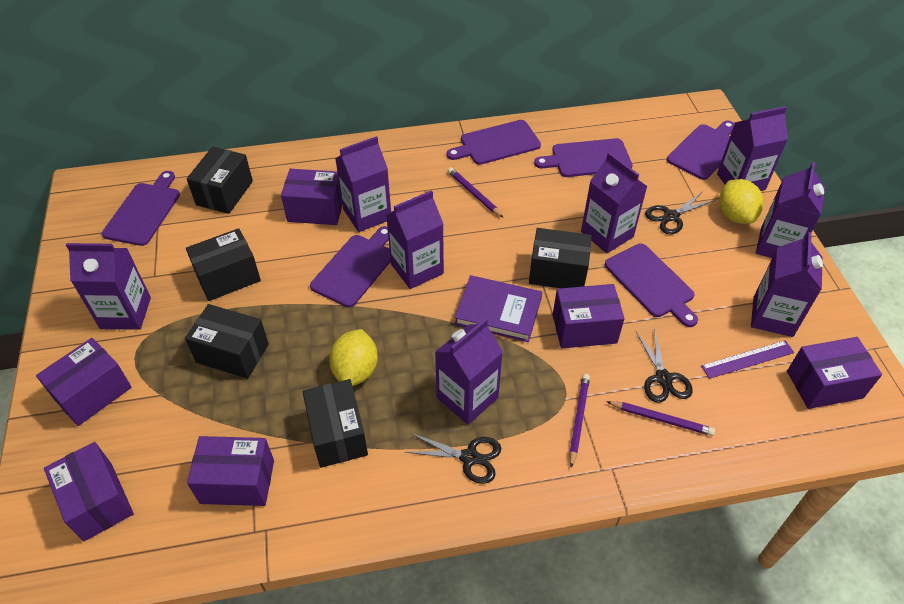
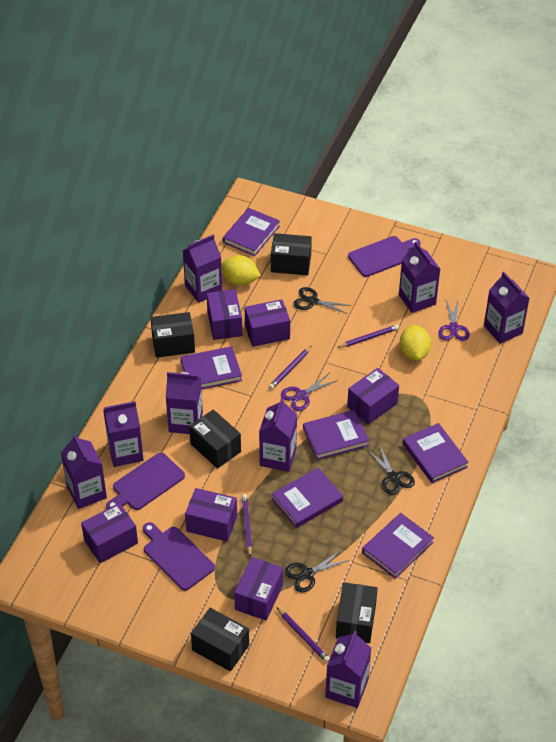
purple book: 1 -> 6
purple cutting board: 6 -> 3
purple pencil: 3 -> 4
purple ruler: 1 -> 0
purple scissors: 0 -> 2

